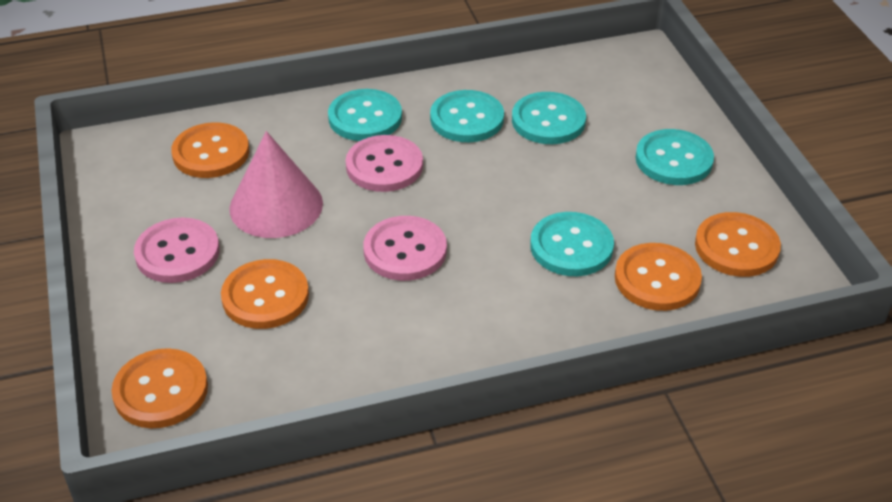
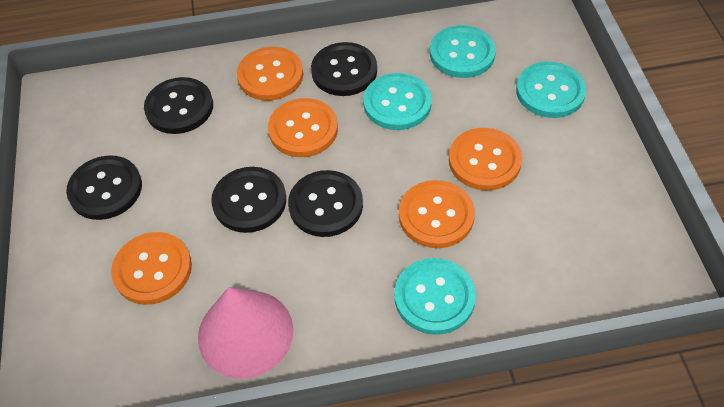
black button: 0 -> 5
pink button: 3 -> 0
turquoise button: 5 -> 4

